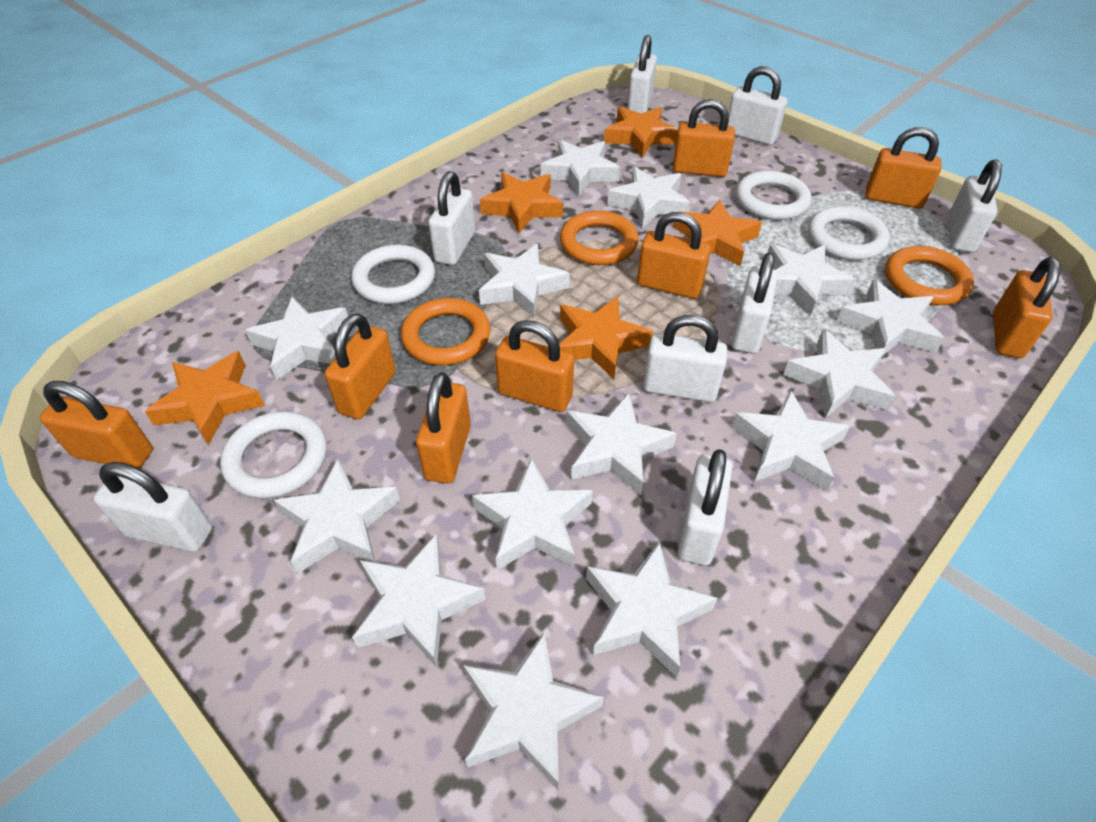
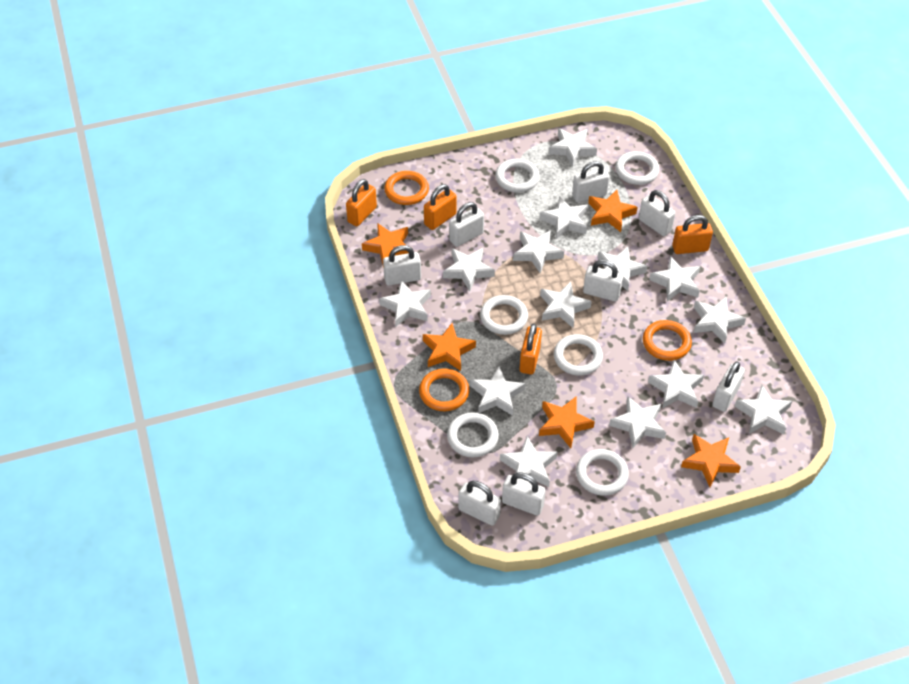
orange padlock: 8 -> 4
white ring: 4 -> 6

